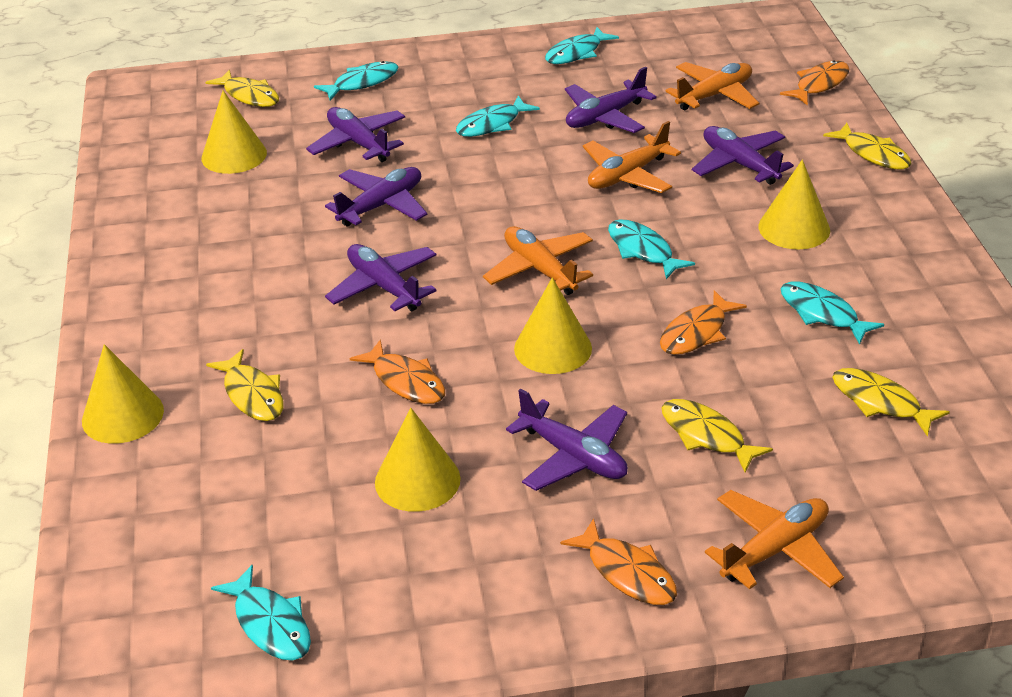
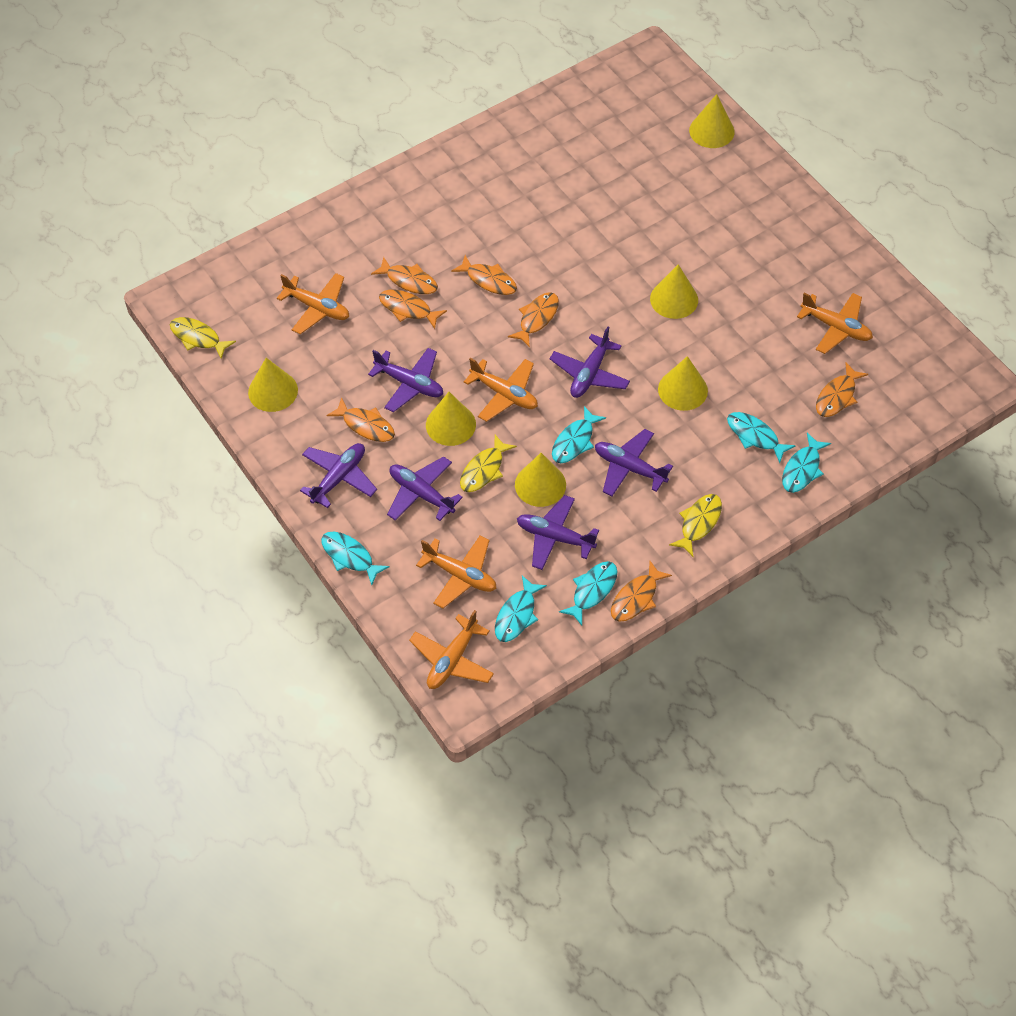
orange fish: 4 -> 7
orange plane: 4 -> 5
yellow cone: 5 -> 6
yellow fish: 5 -> 3

